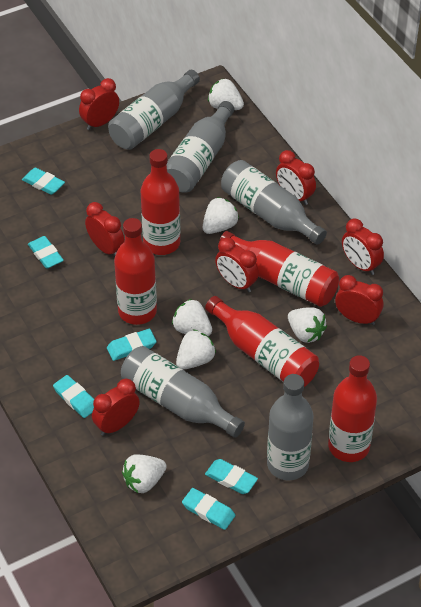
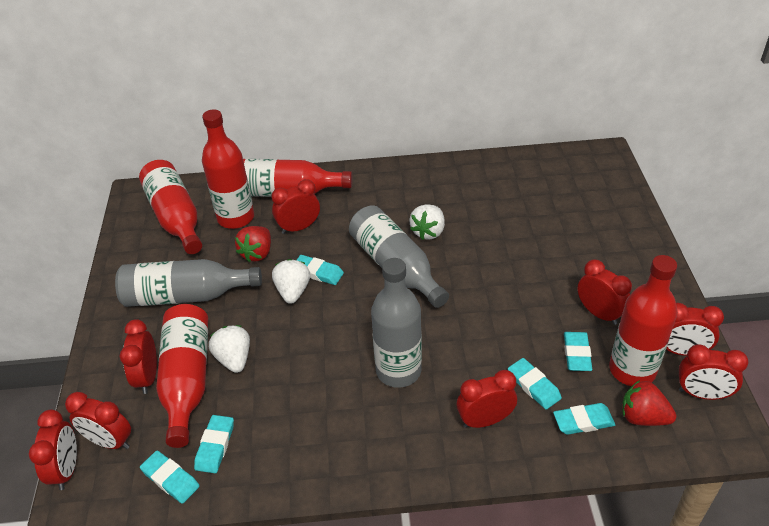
grey bottle: 5 -> 3
red clock: 7 -> 8
red strawberry: 0 -> 2
white strawberry: 6 -> 3

